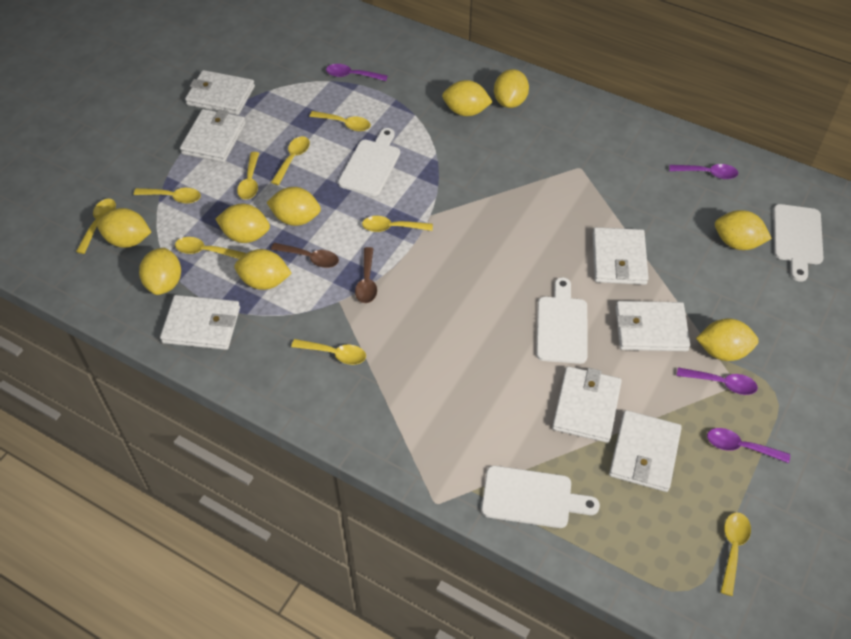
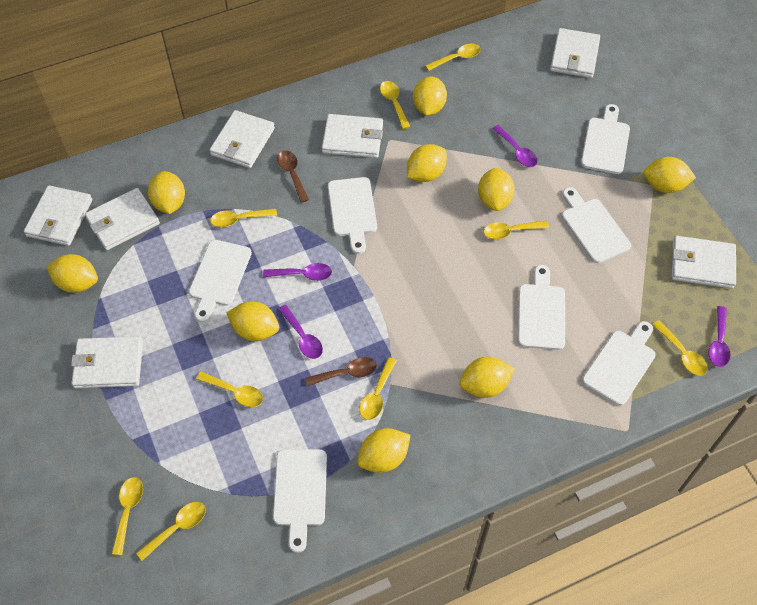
white cutting board: 4 -> 7

